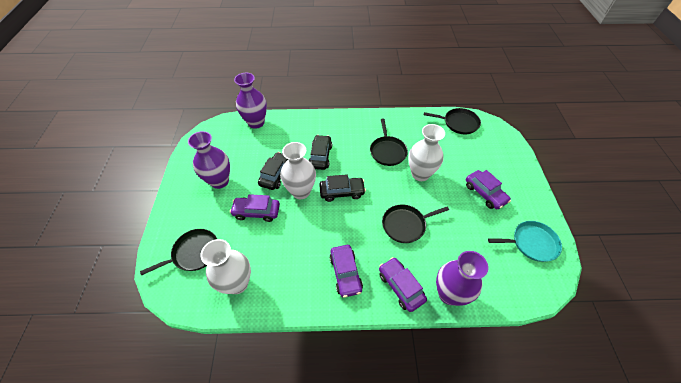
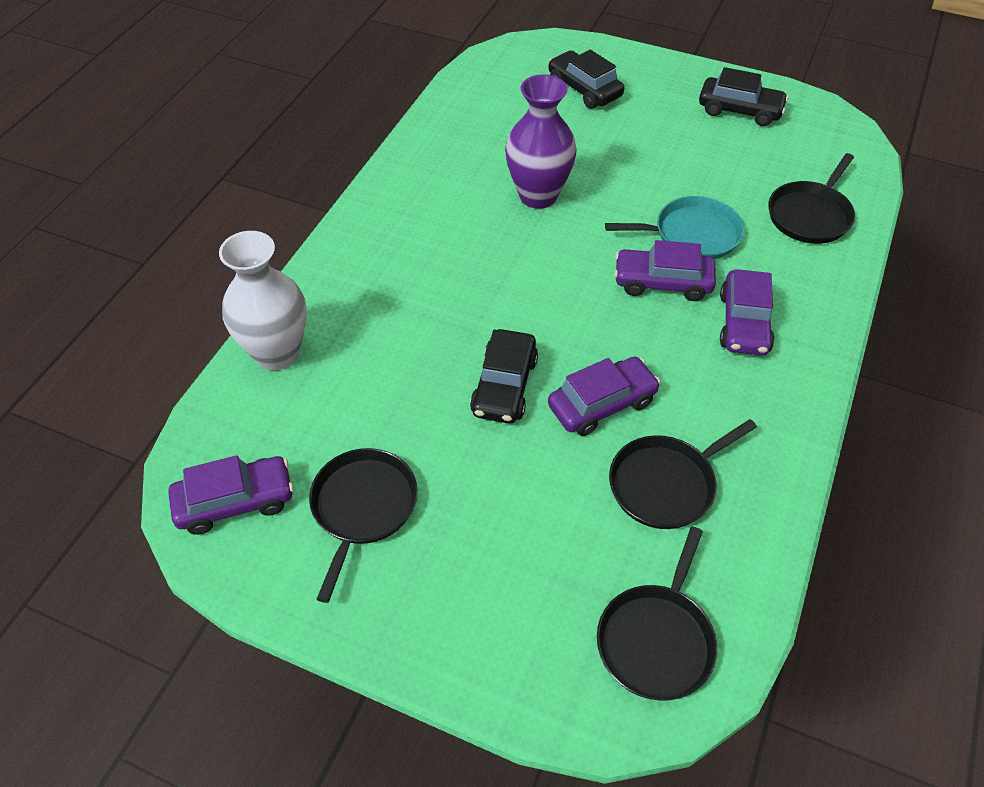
purple vase: 3 -> 1
white vase: 3 -> 1

